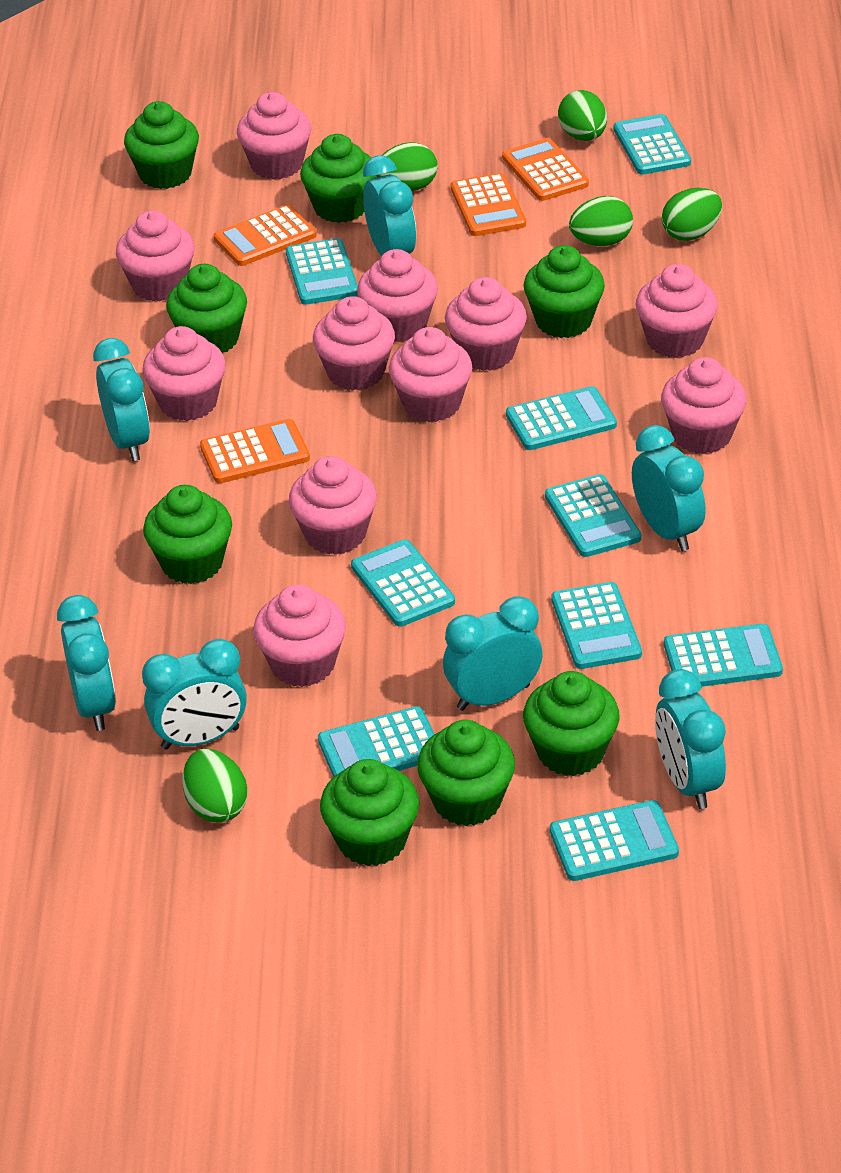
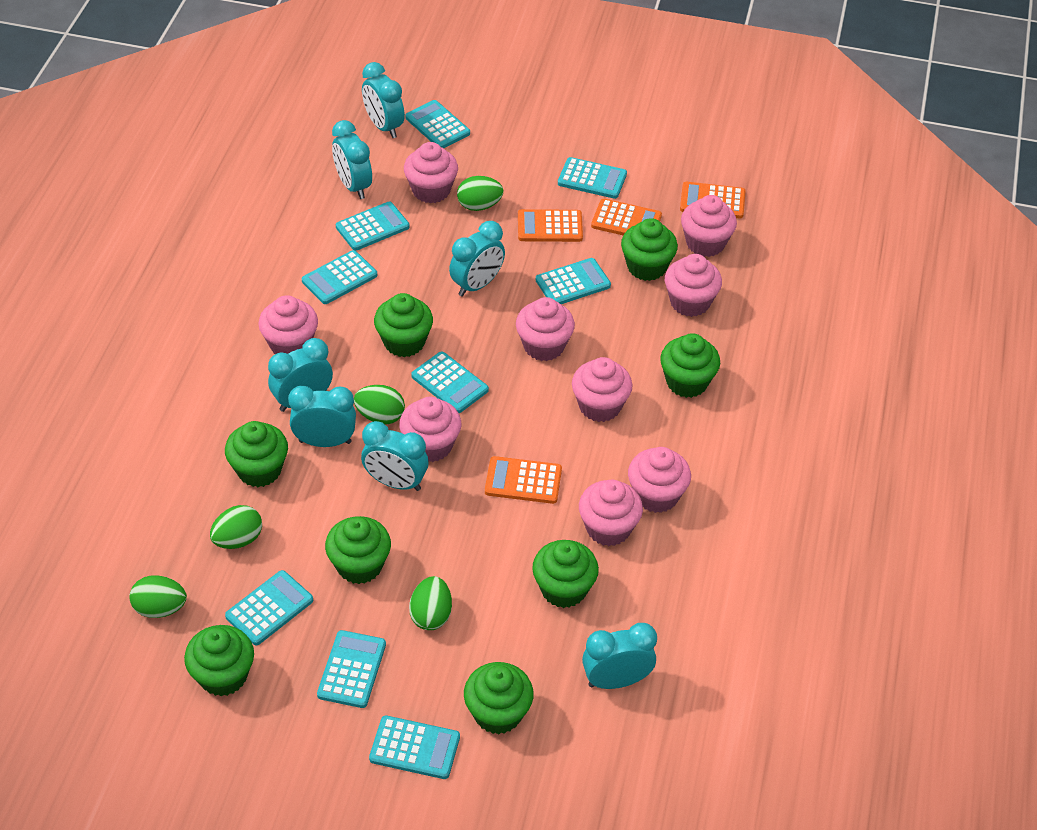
pink cupcake: 11 -> 9

